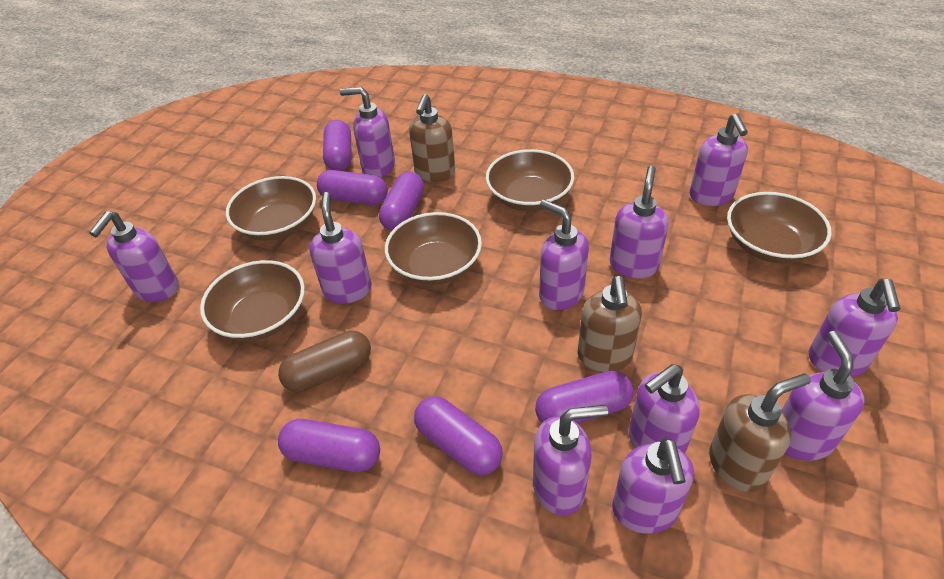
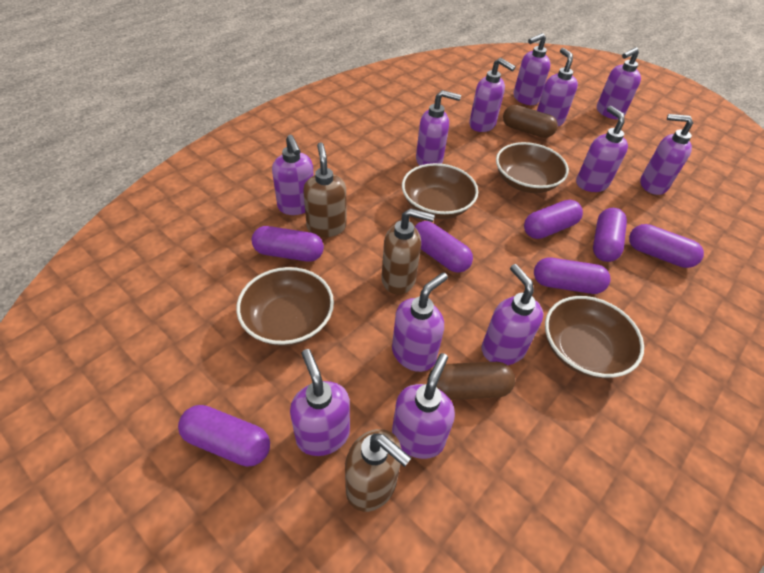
brown bowl: 5 -> 4
brown capsule: 1 -> 2
purple capsule: 6 -> 7
purple soap dispenser: 11 -> 12

